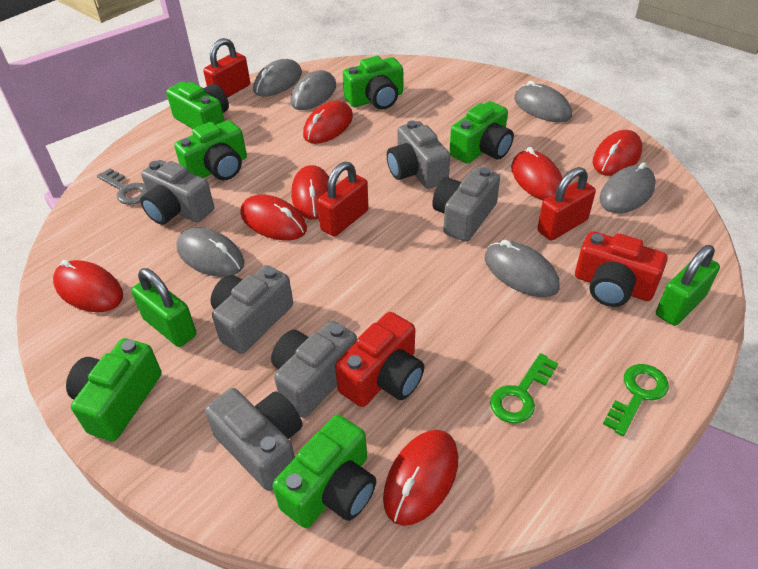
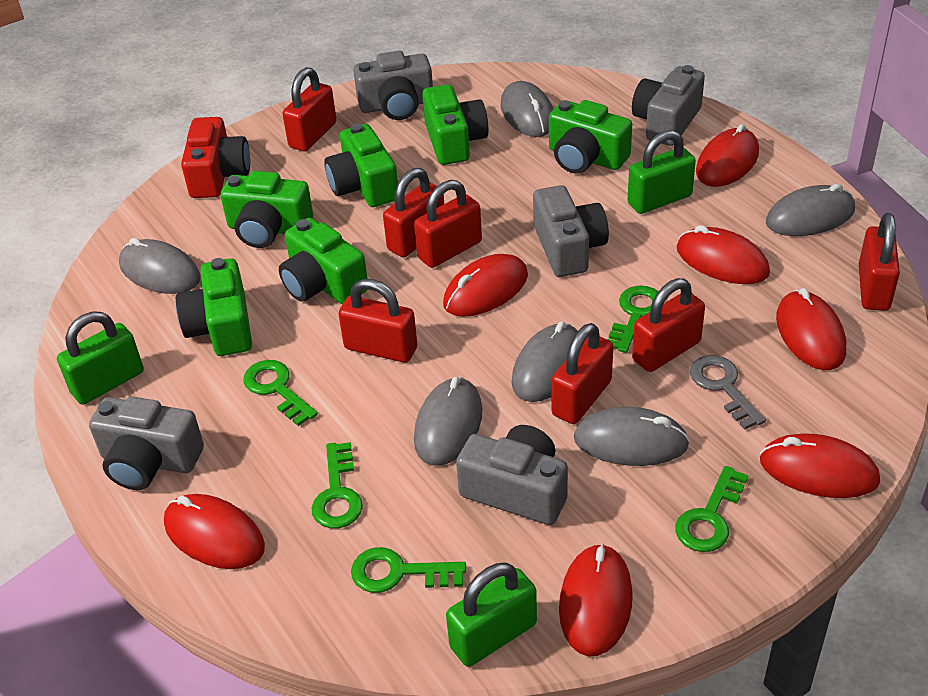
green key: 2 -> 5
green padlock: 2 -> 3
grey camera: 6 -> 5
red camera: 2 -> 1
red padlock: 3 -> 7

